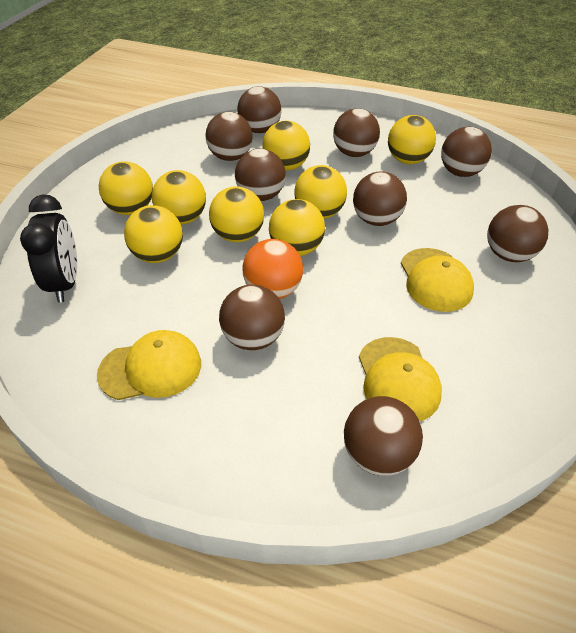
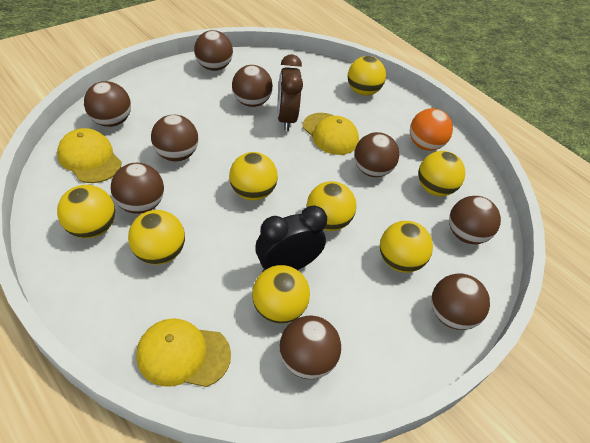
brown clock: 0 -> 1

